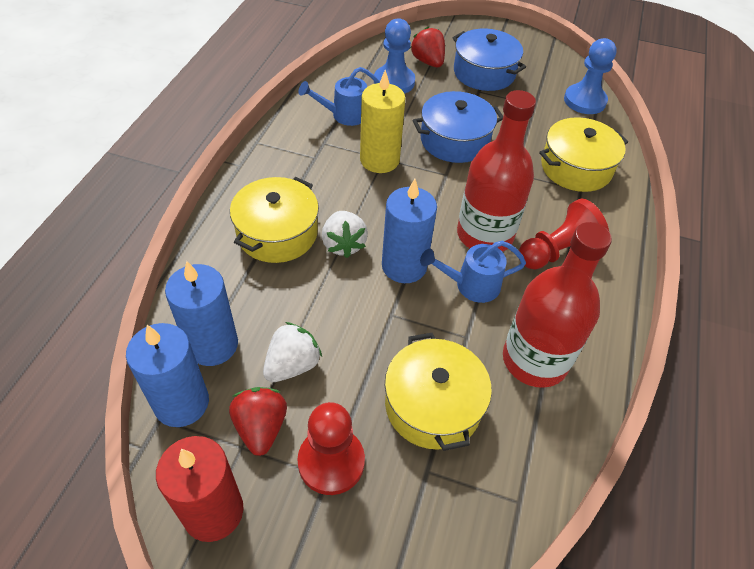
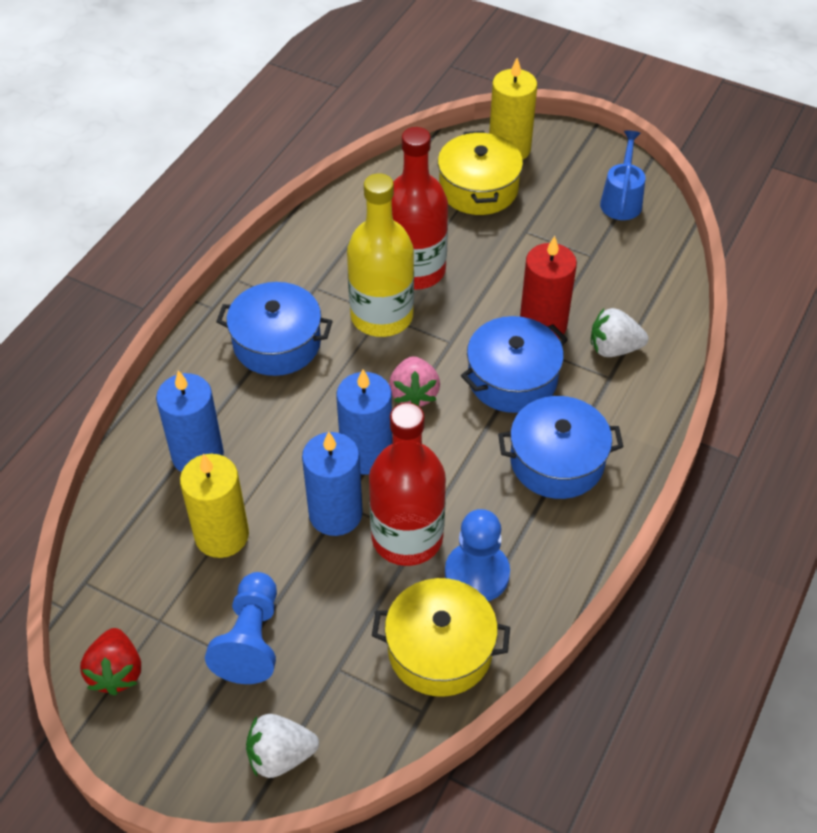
blue pot: 2 -> 3
blue watering can: 2 -> 1
pink strawberry: 0 -> 1
red pawn: 2 -> 0
red strawberry: 2 -> 1
yellow bottle: 0 -> 1
yellow candle: 1 -> 2
yellow pot: 3 -> 2

